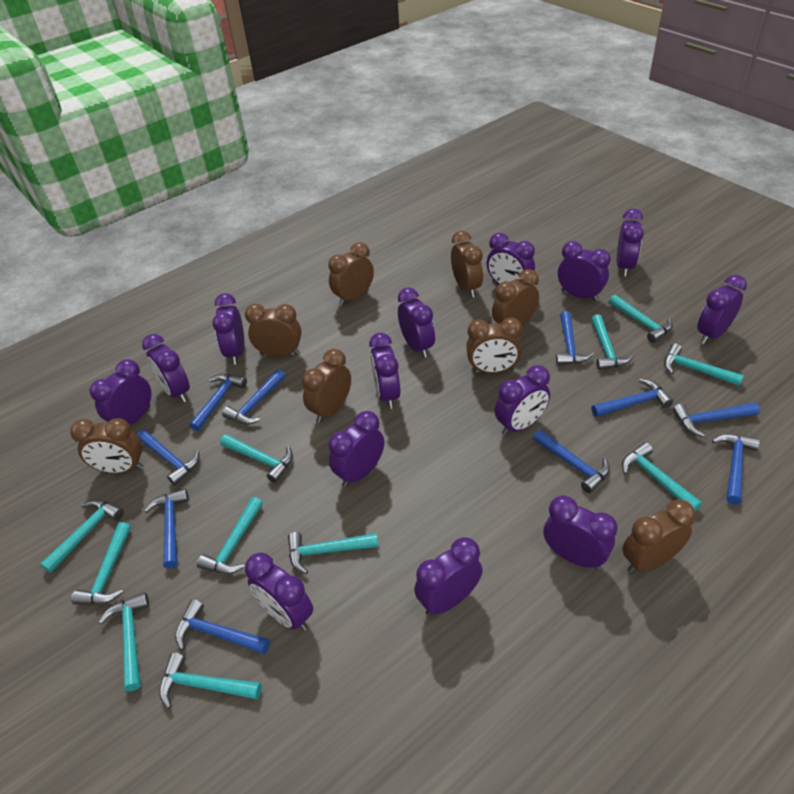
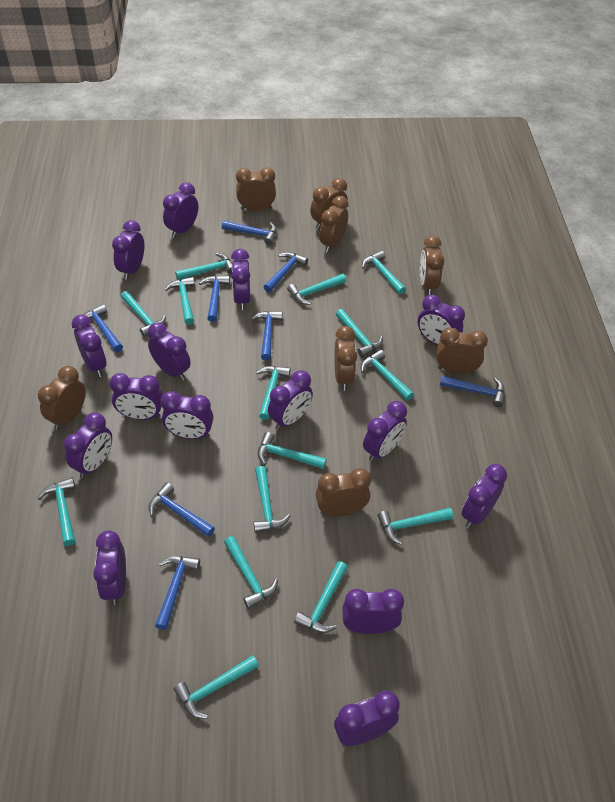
blue hammer: 10 -> 8
purple clock: 14 -> 15
turquoise hammer: 11 -> 15

